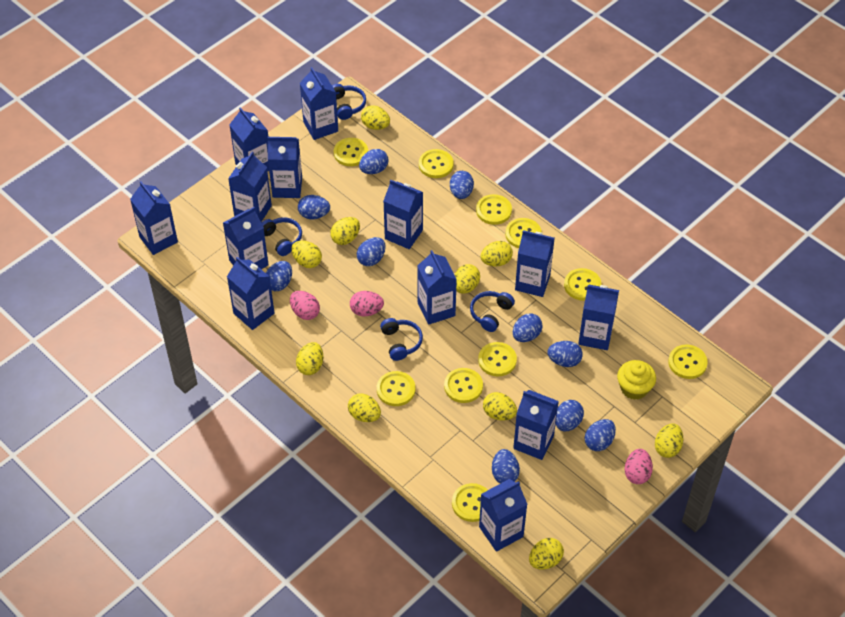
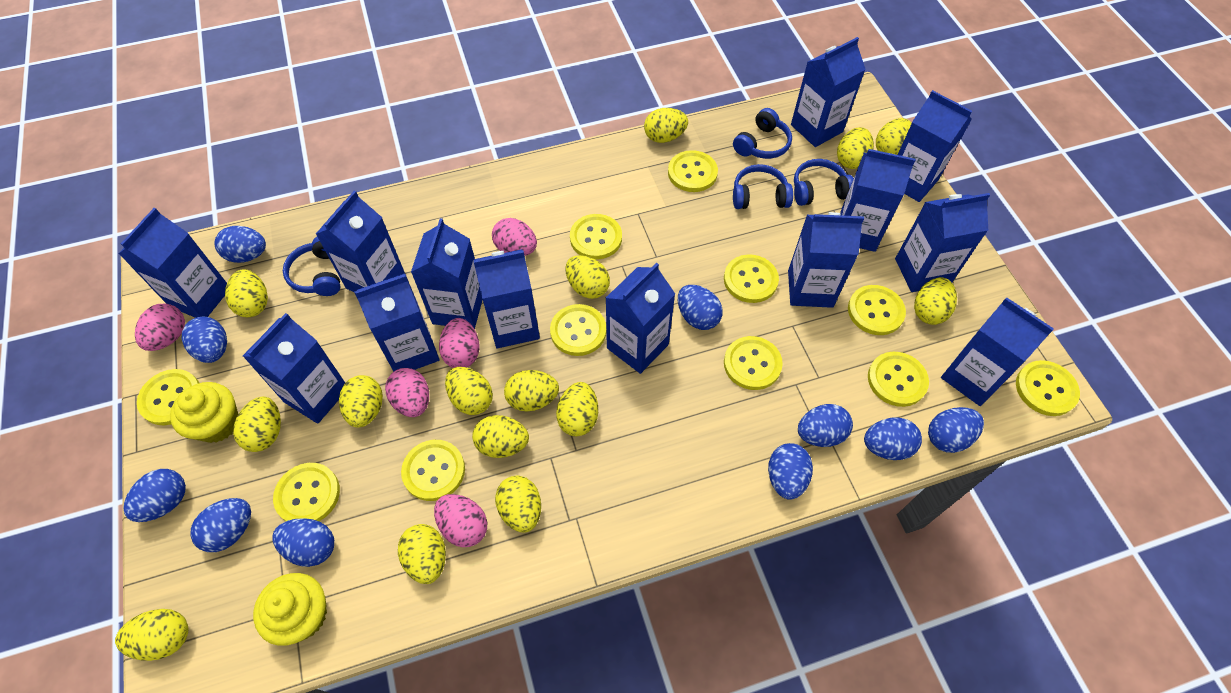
pink egg: 3 -> 5
yellow button: 10 -> 11
yellow cupcake: 1 -> 2
yellow egg: 10 -> 15

